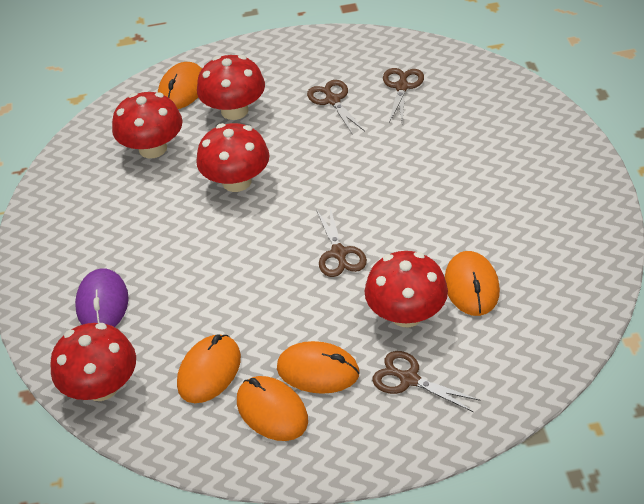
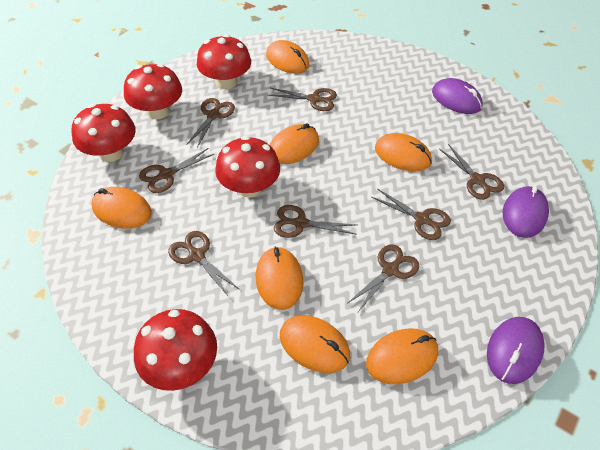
brown scissors: 4 -> 8
orange mouse: 5 -> 7
purple mouse: 1 -> 3

